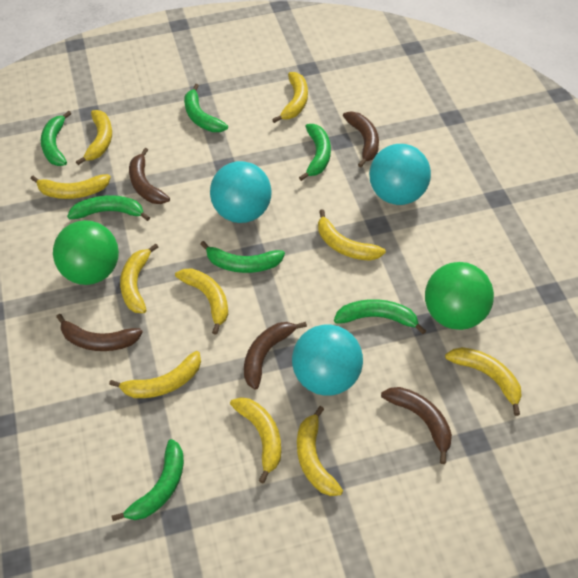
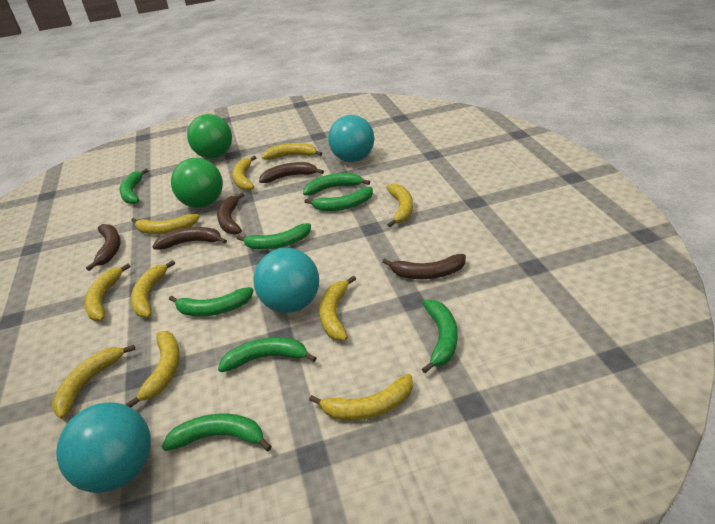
green banana: 7 -> 8

